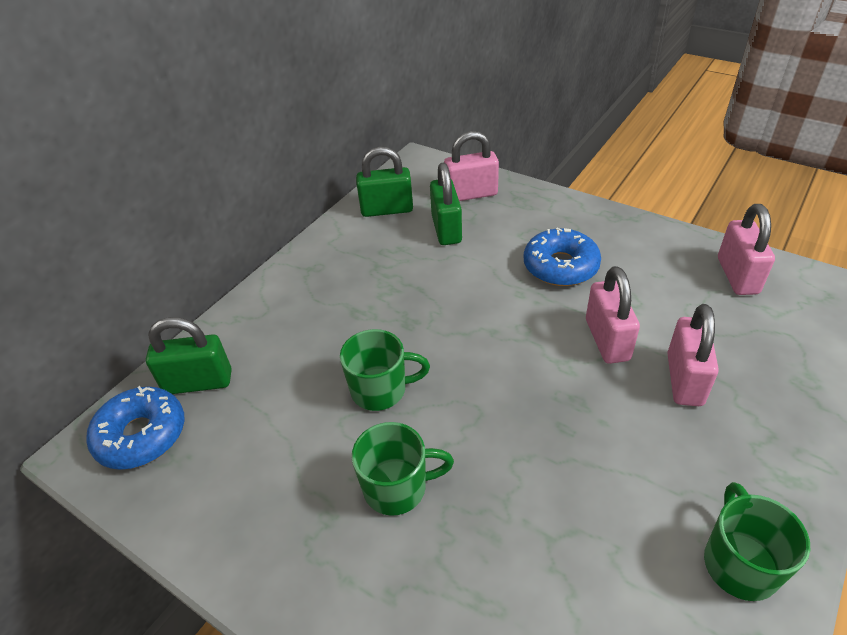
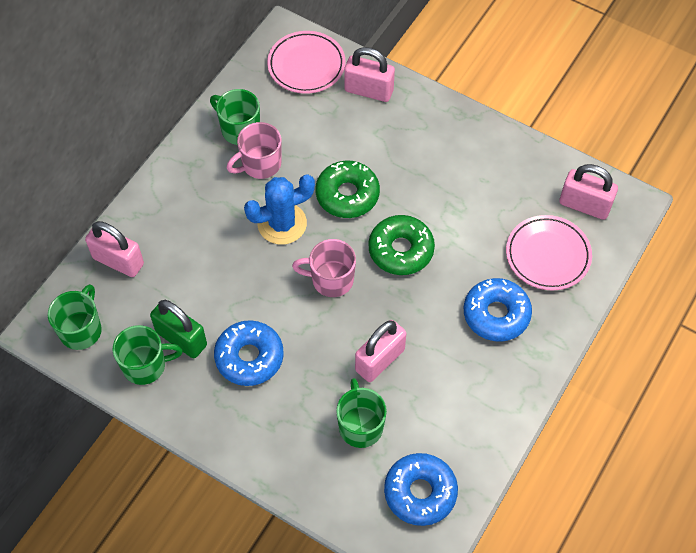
blue cactus: 0 -> 1
blue donut: 2 -> 3
green donut: 0 -> 2
green mug: 3 -> 4
green padlock: 3 -> 1
pink mug: 0 -> 2
pink plate: 0 -> 2

